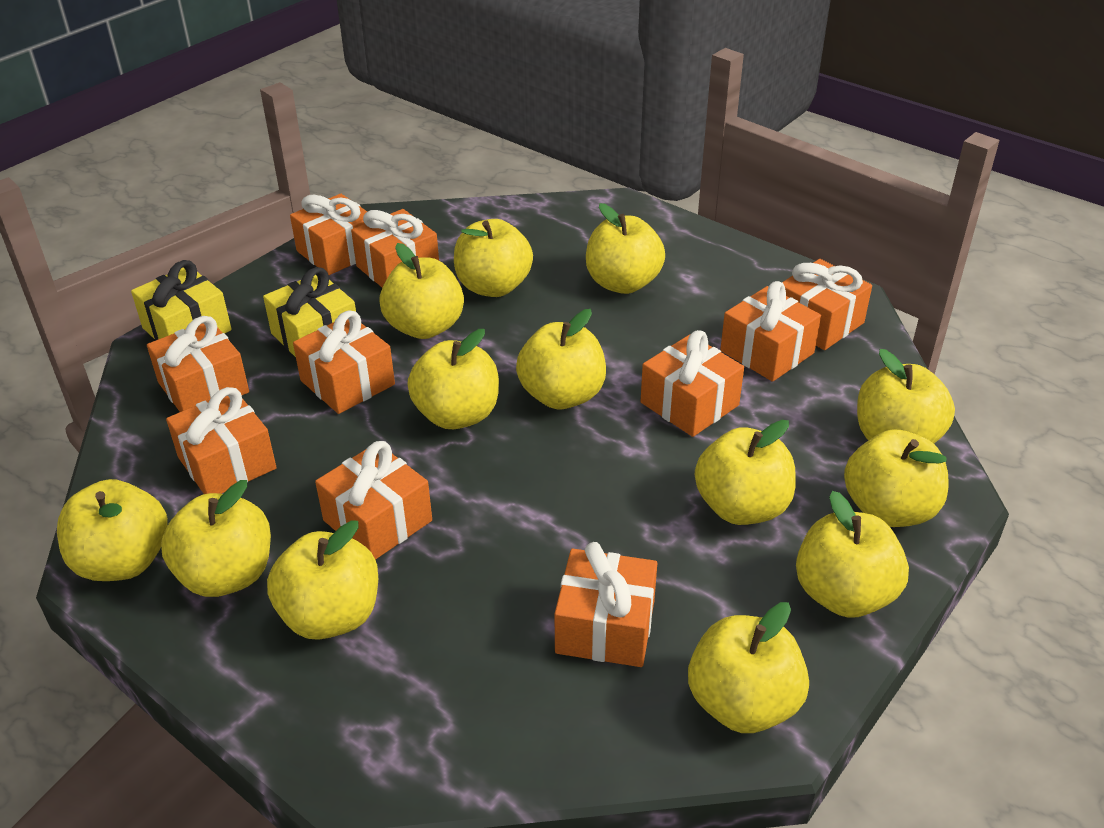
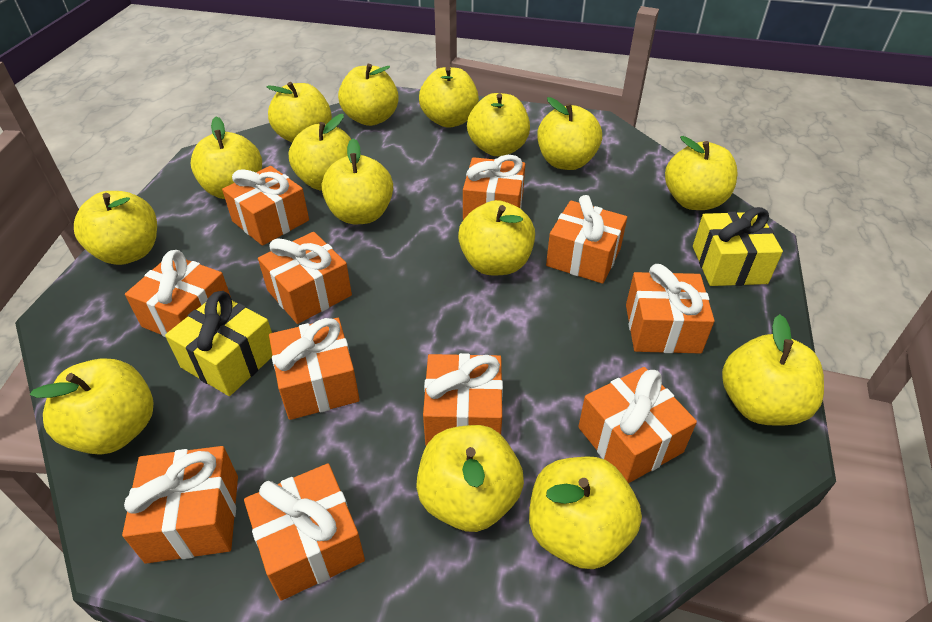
orange gift: 10 -> 11
yellow apple: 13 -> 15

